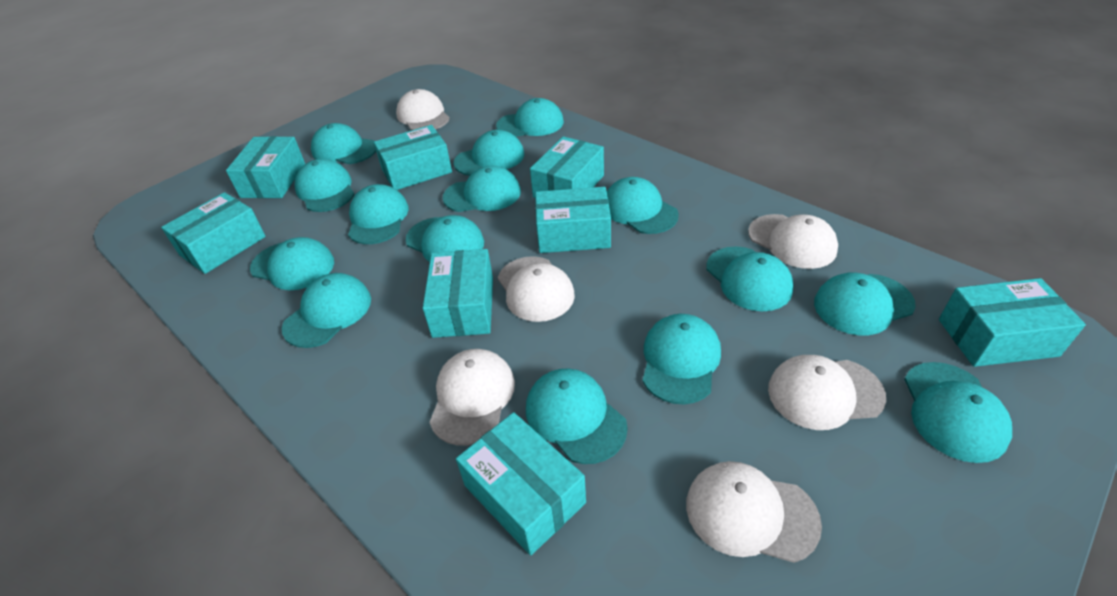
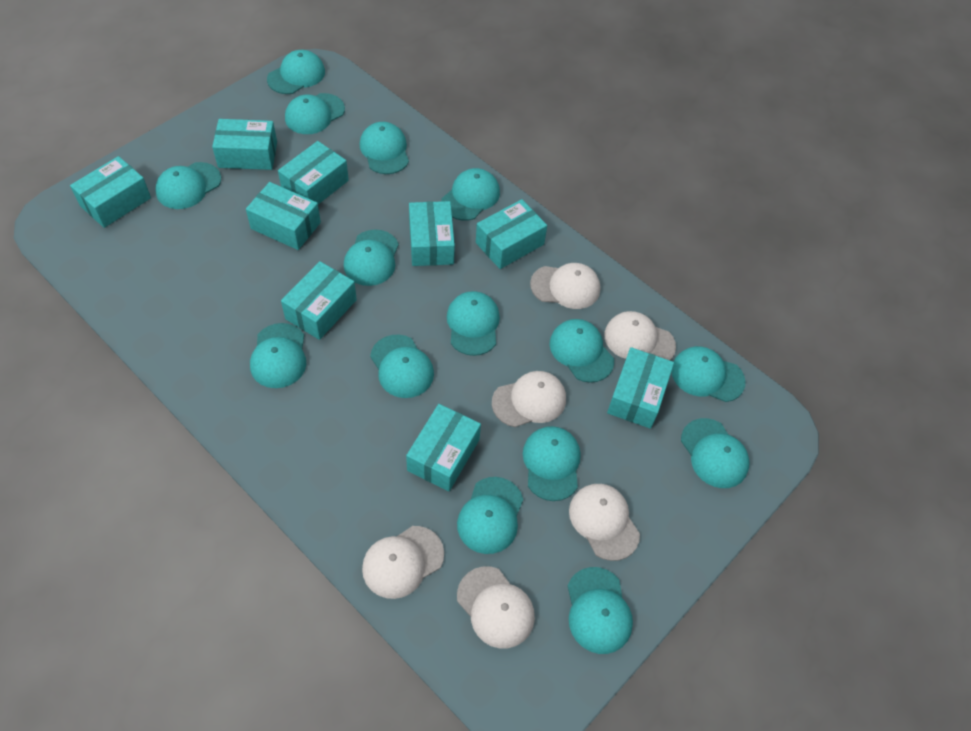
turquoise box: 8 -> 9

